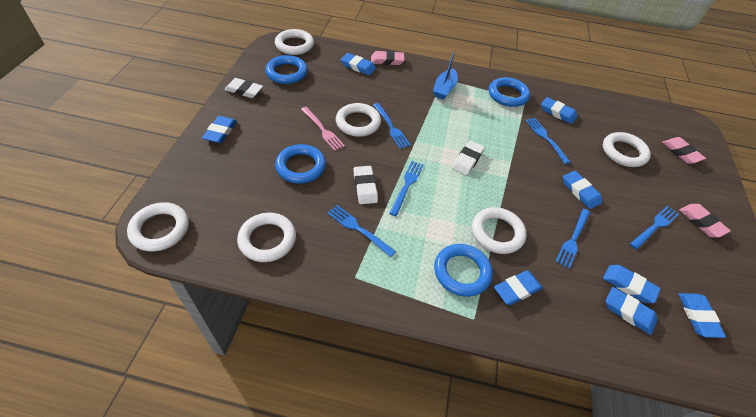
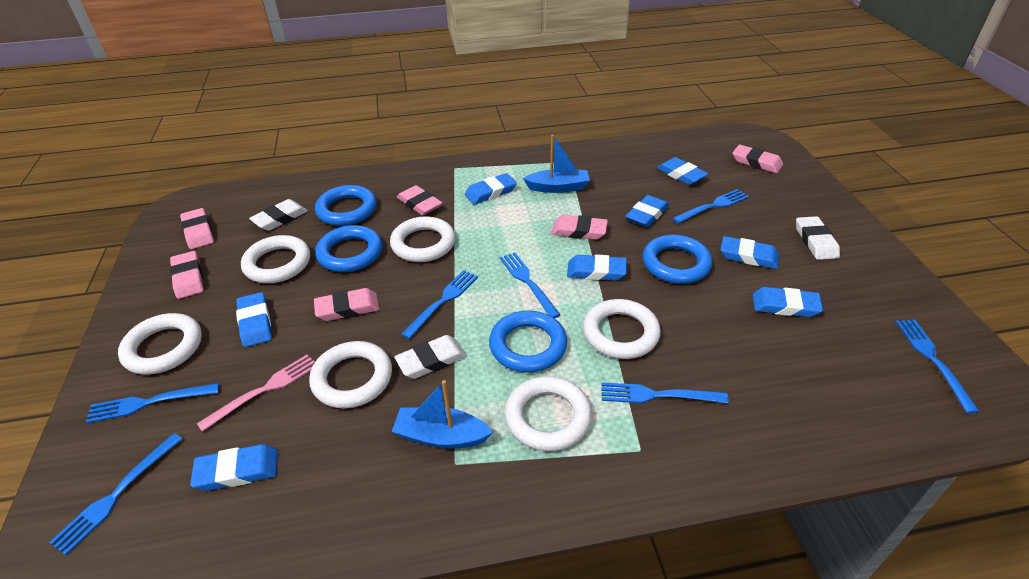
blue boat: 1 -> 2
blue fork: 6 -> 7
pink eraser: 3 -> 6

